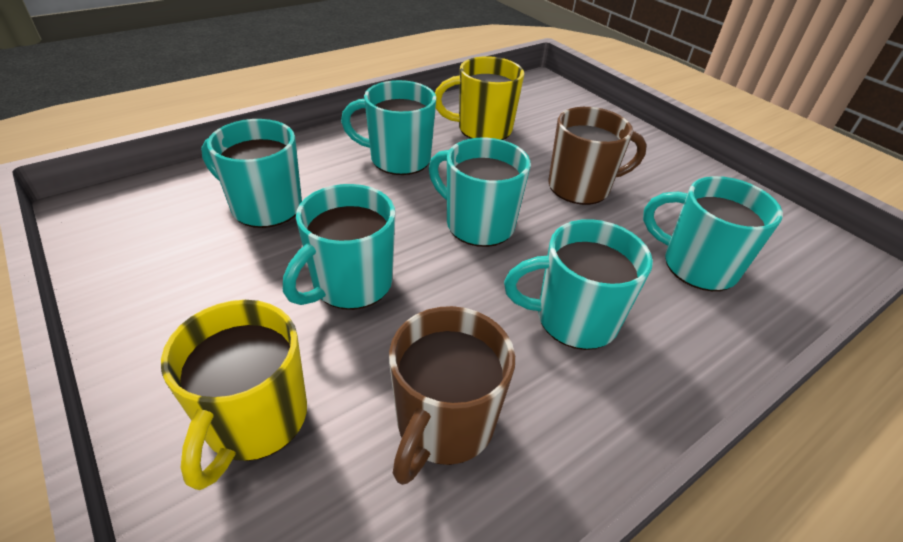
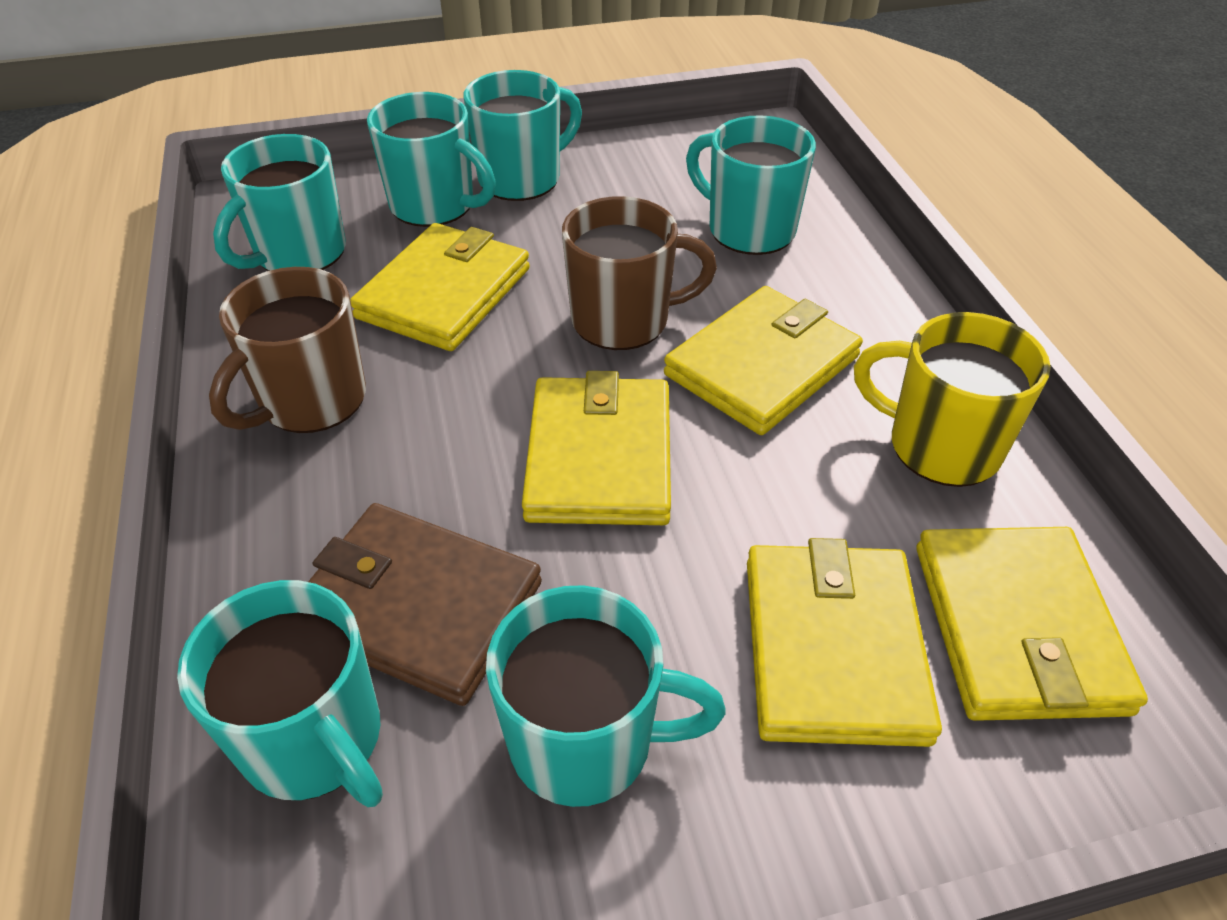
brown wallet: 0 -> 1
yellow mug: 2 -> 1
yellow wallet: 0 -> 5

